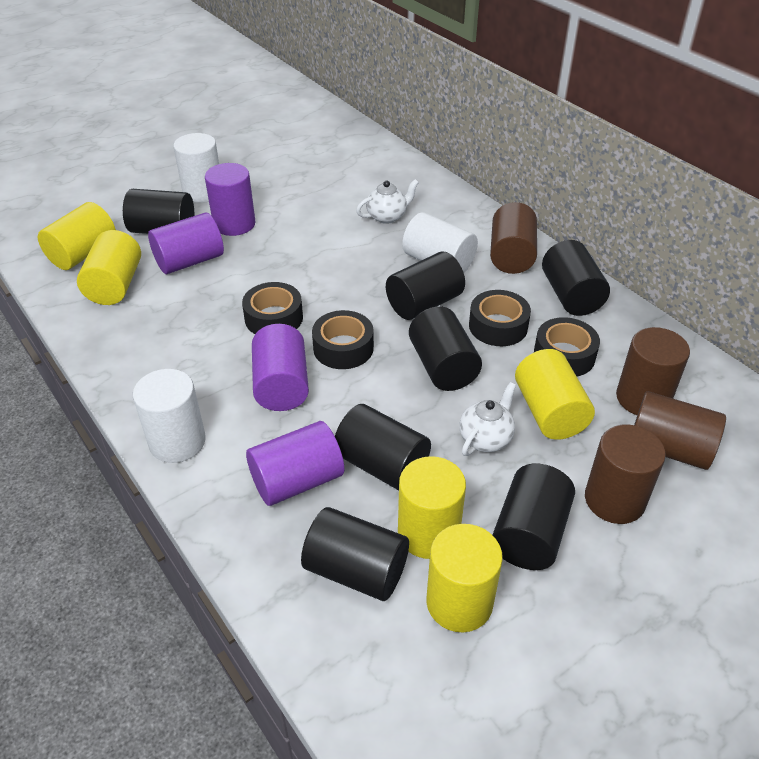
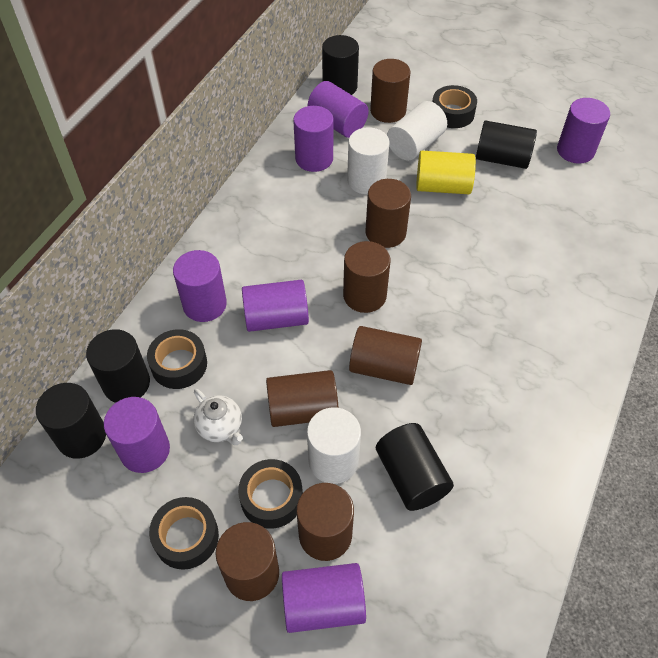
black cylinder: 7 -> 5
brown cylinder: 4 -> 7
purple cylinder: 4 -> 7
white teapot: 2 -> 1
yellow cylinder: 5 -> 1

